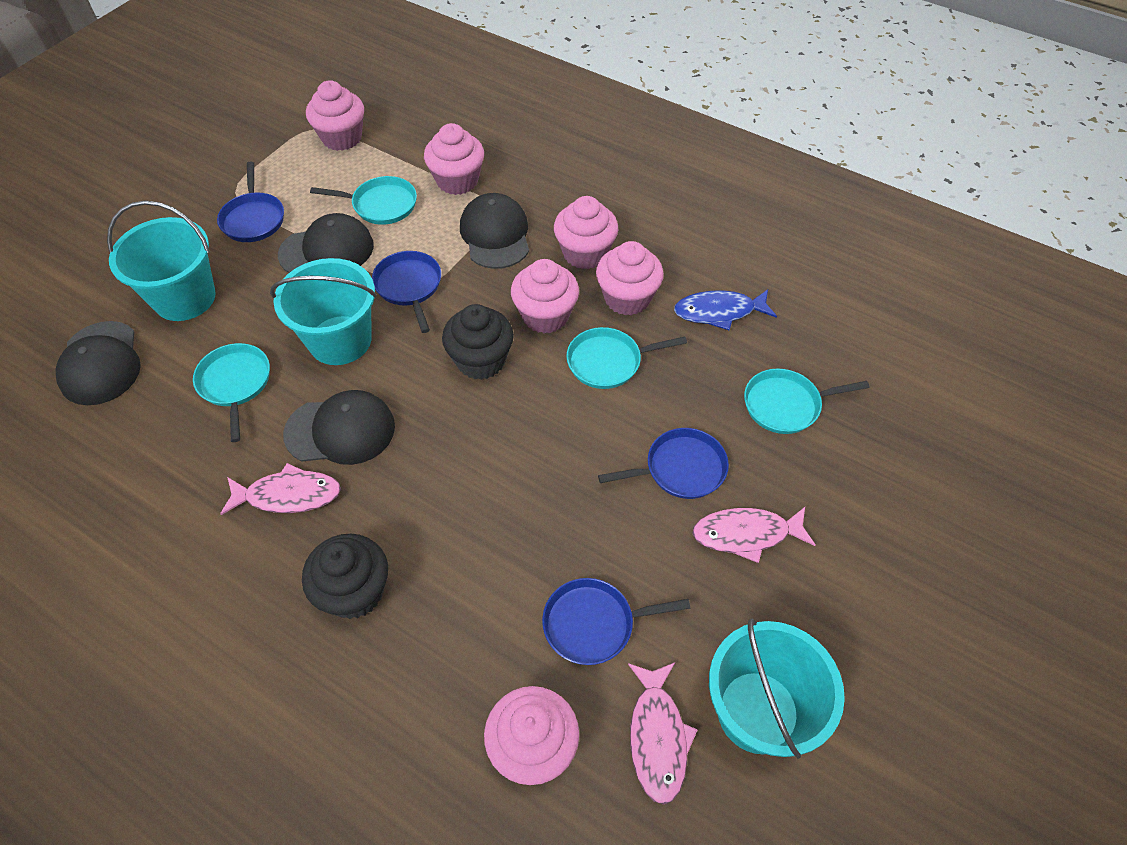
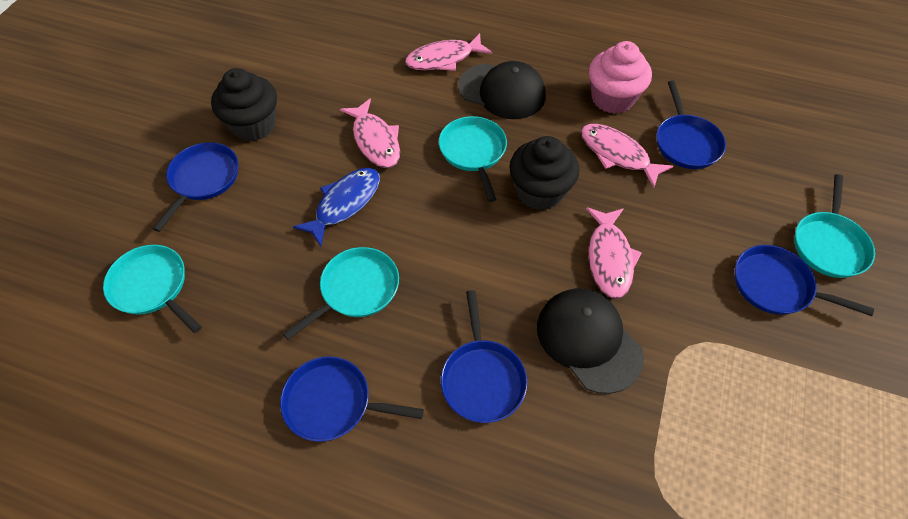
black cap: 4 -> 2
blue pan: 4 -> 5
pink cupcake: 6 -> 1
pink fish: 3 -> 4
turquoise bucket: 3 -> 0

